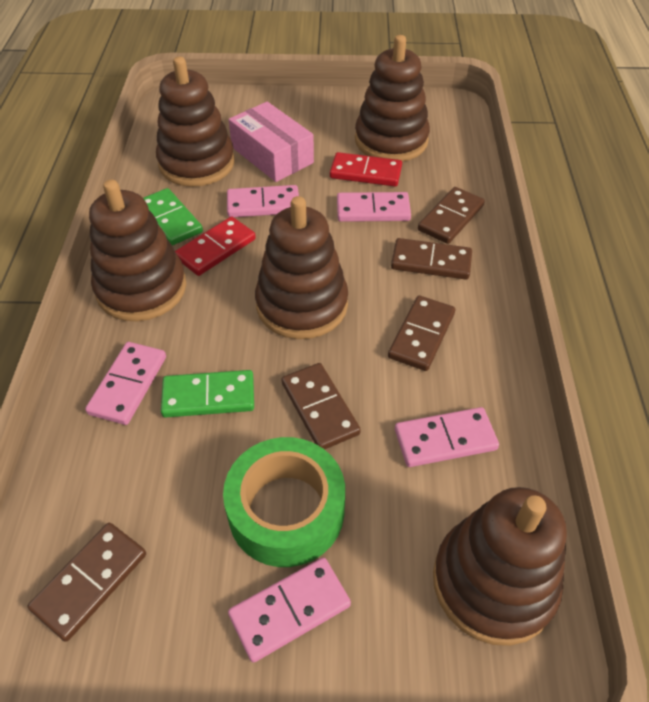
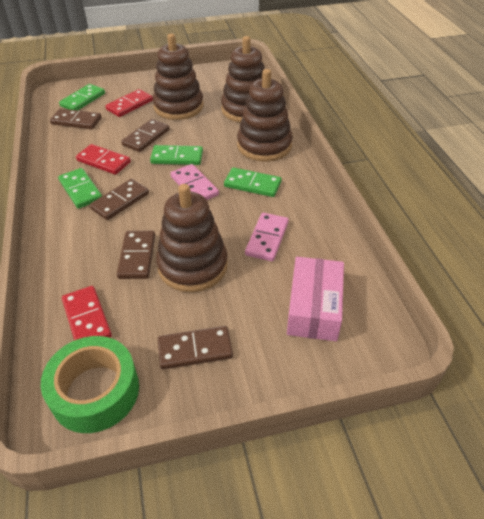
brown stacking toy: 5 -> 4
green domino: 2 -> 4
pink domino: 5 -> 2
red domino: 2 -> 3

